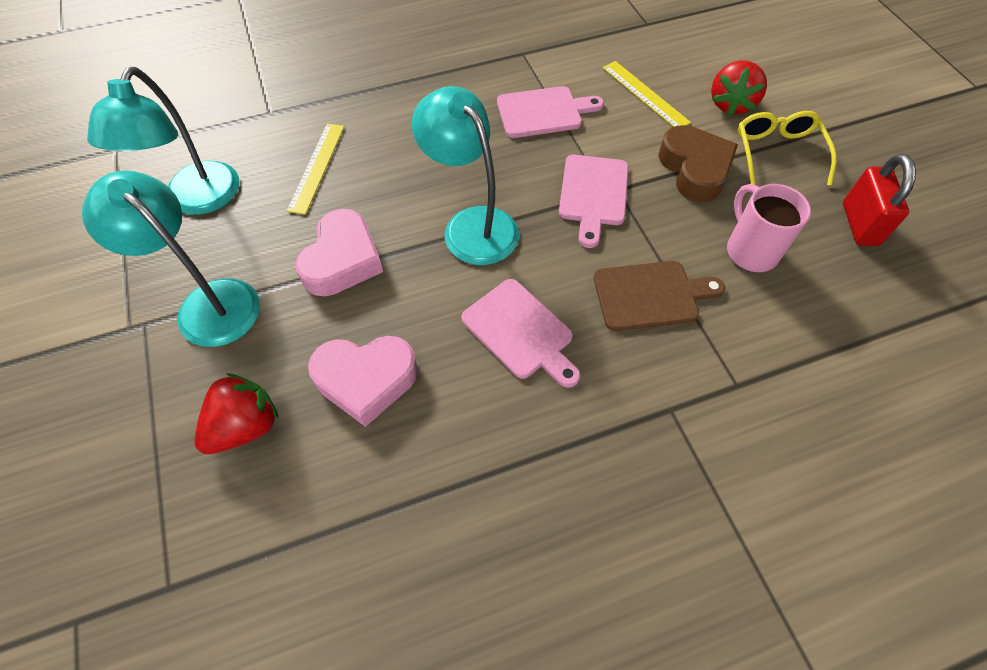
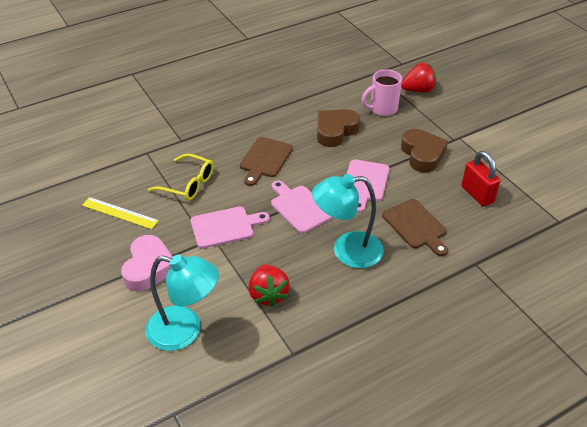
brown cutting board: 1 -> 2
brown heart: 1 -> 2
pink heart: 2 -> 1
turquoise lamp: 3 -> 2
yellow ruler: 2 -> 1

